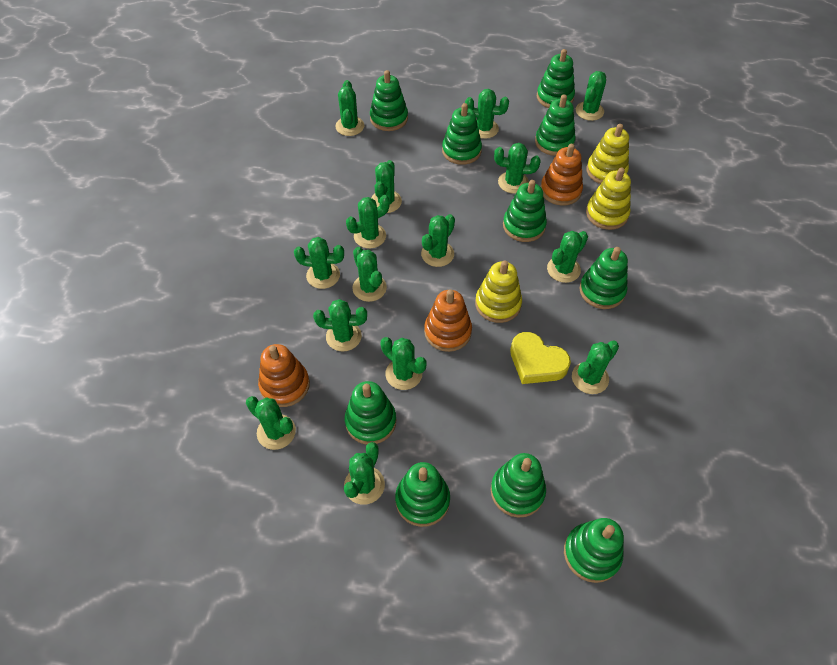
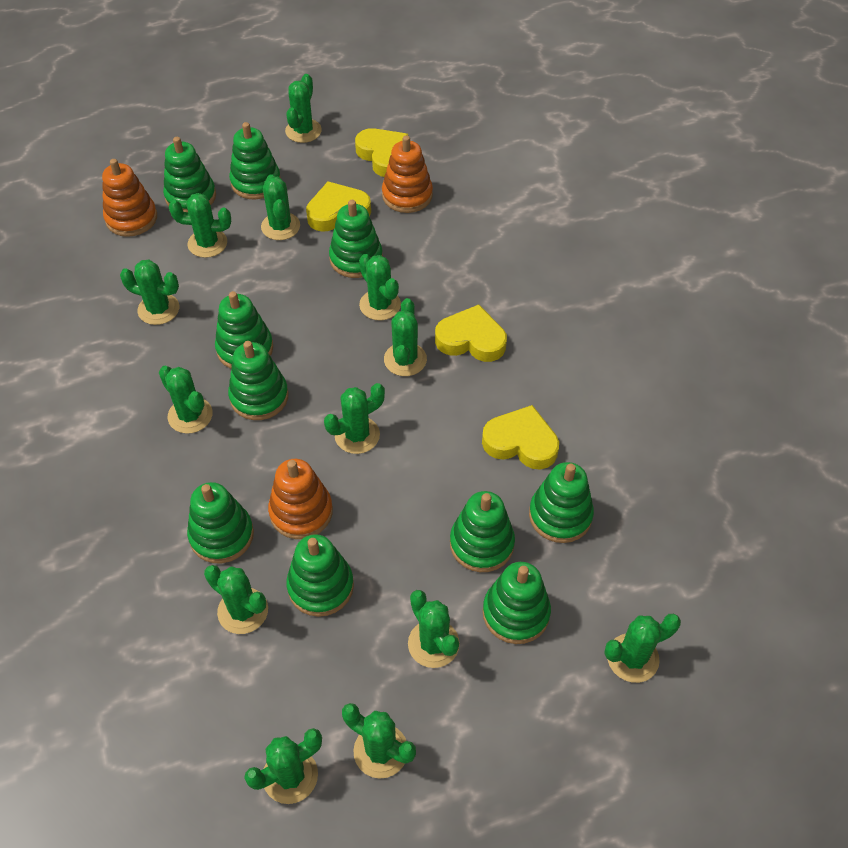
green cactus: 15 -> 13
yellow heart: 1 -> 4
yellow stacking toy: 3 -> 0

